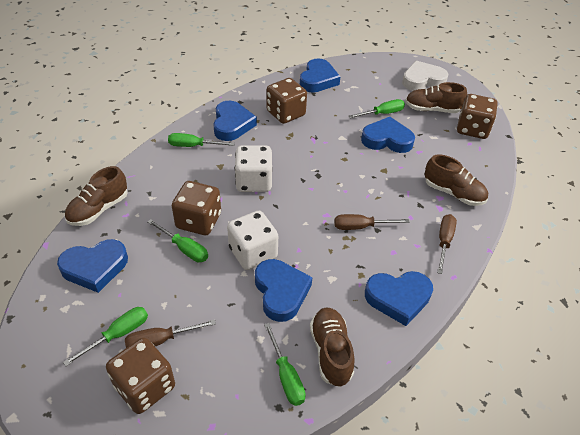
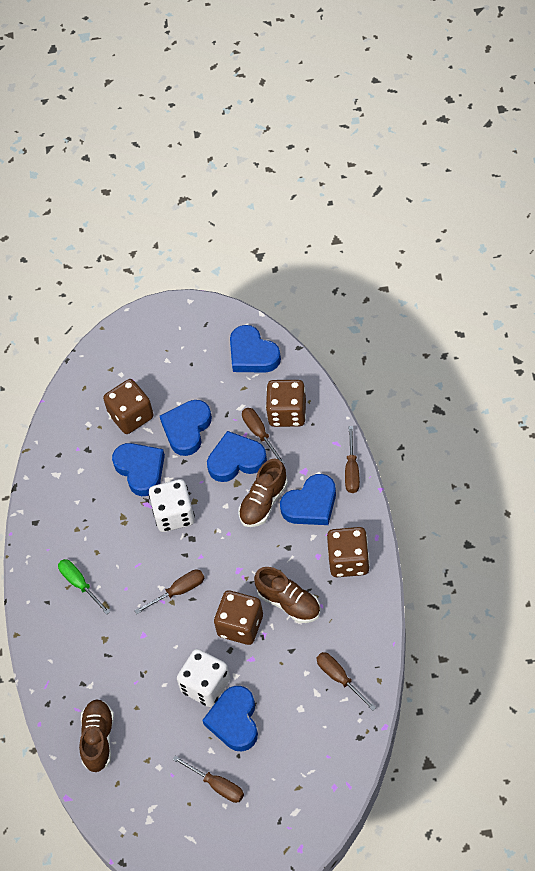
brown screwdriver: 3 -> 5
brown shoe: 4 -> 3
green screwdriver: 5 -> 1
white heart: 1 -> 0

